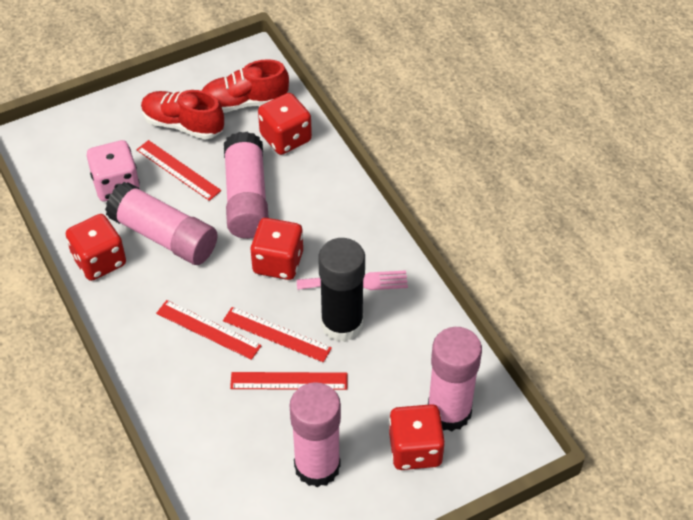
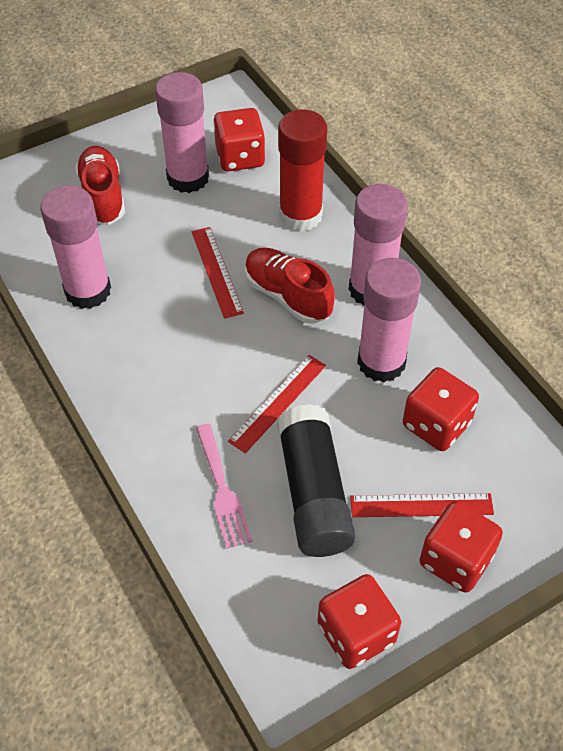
pink dice: 1 -> 0
red glue stick: 0 -> 1
red ruler: 4 -> 3

